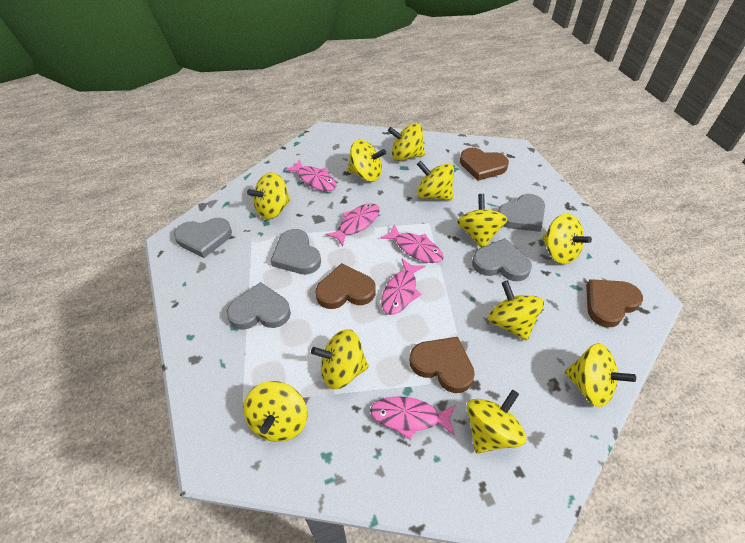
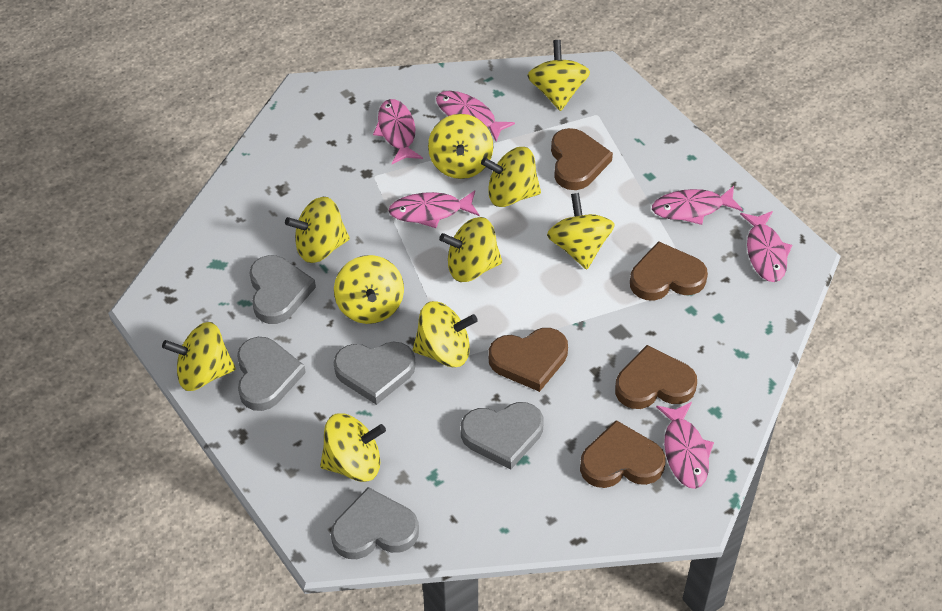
brown heart: 4 -> 5
pink fish: 5 -> 6
yellow spinning top: 11 -> 10

